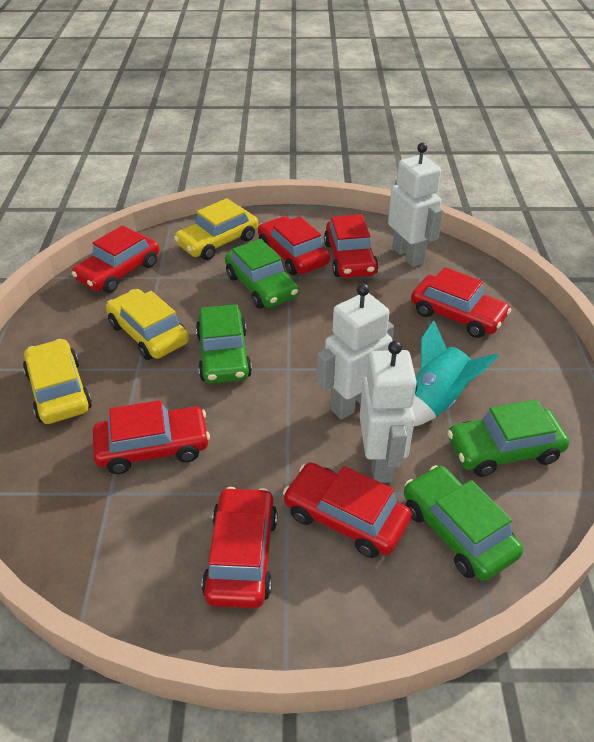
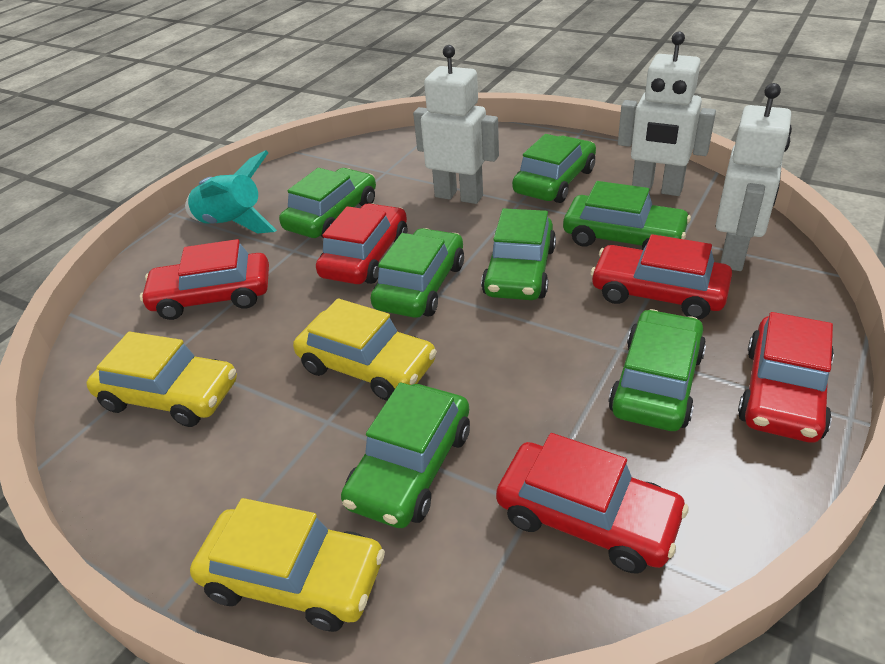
green car: 4 -> 7
red car: 7 -> 5

